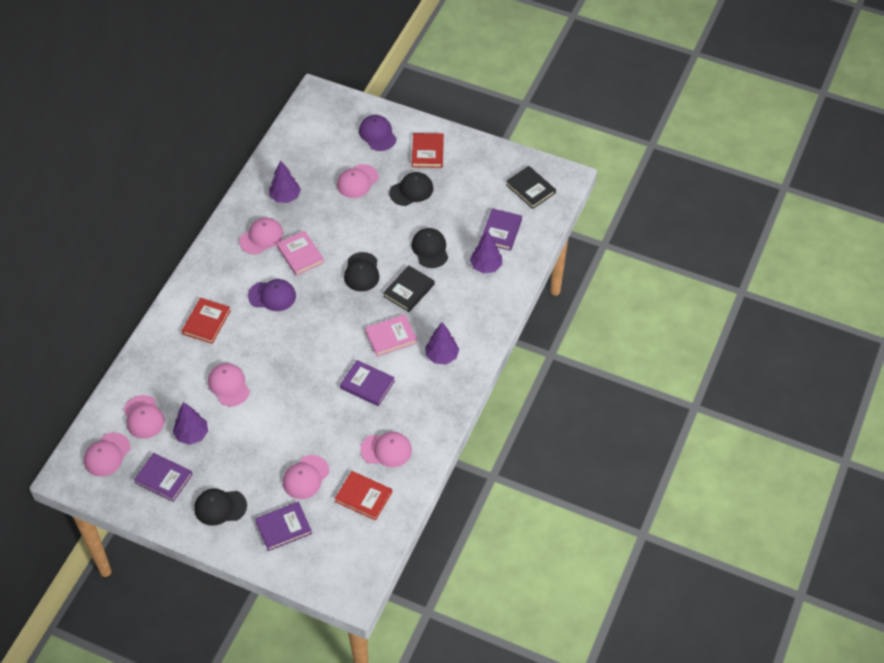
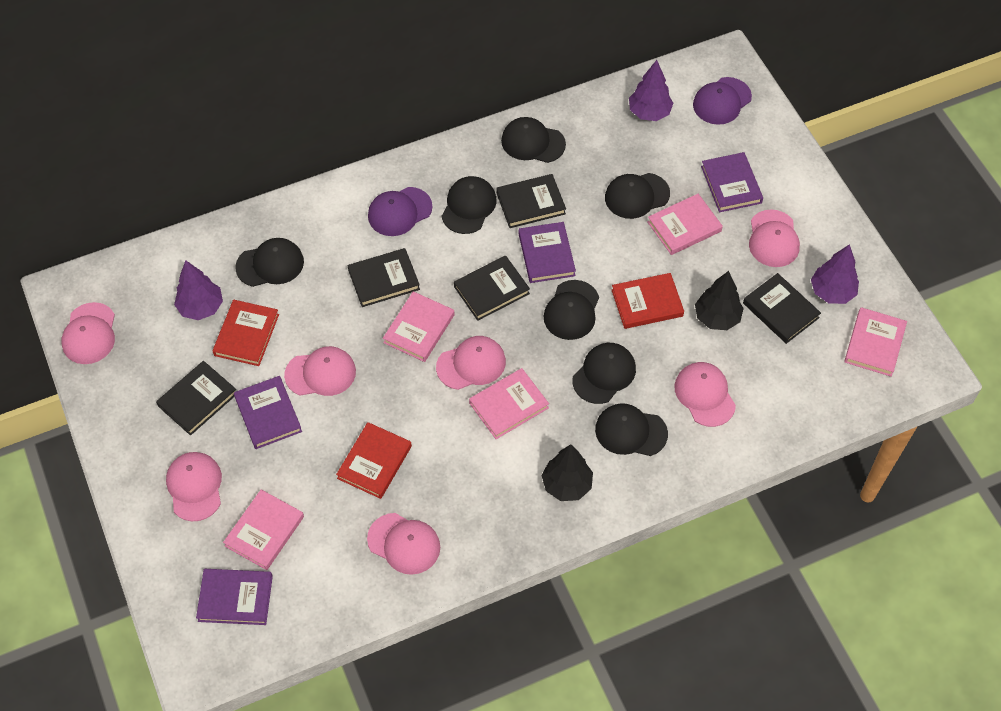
black book: 2 -> 5
black cap: 4 -> 7
black tree: 0 -> 2
pink book: 2 -> 5
purple tree: 4 -> 3

